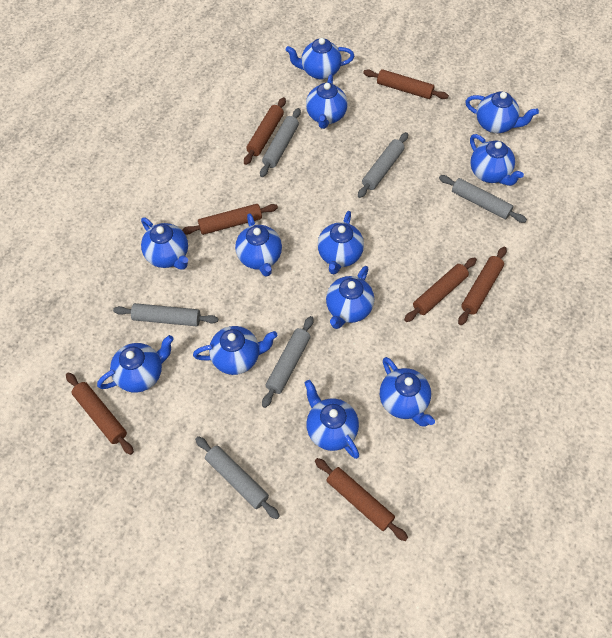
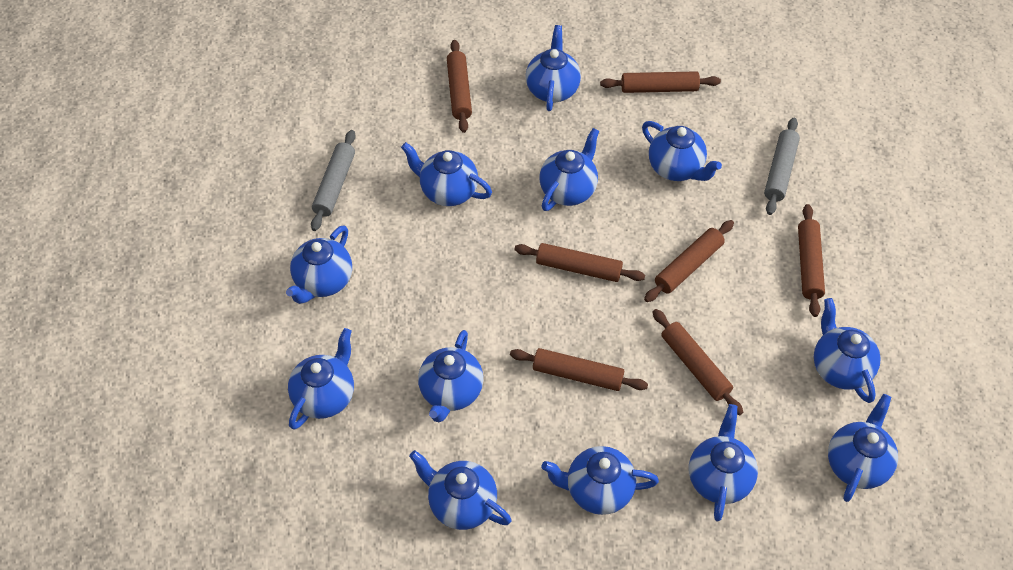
grey rolling pin: 6 -> 2

